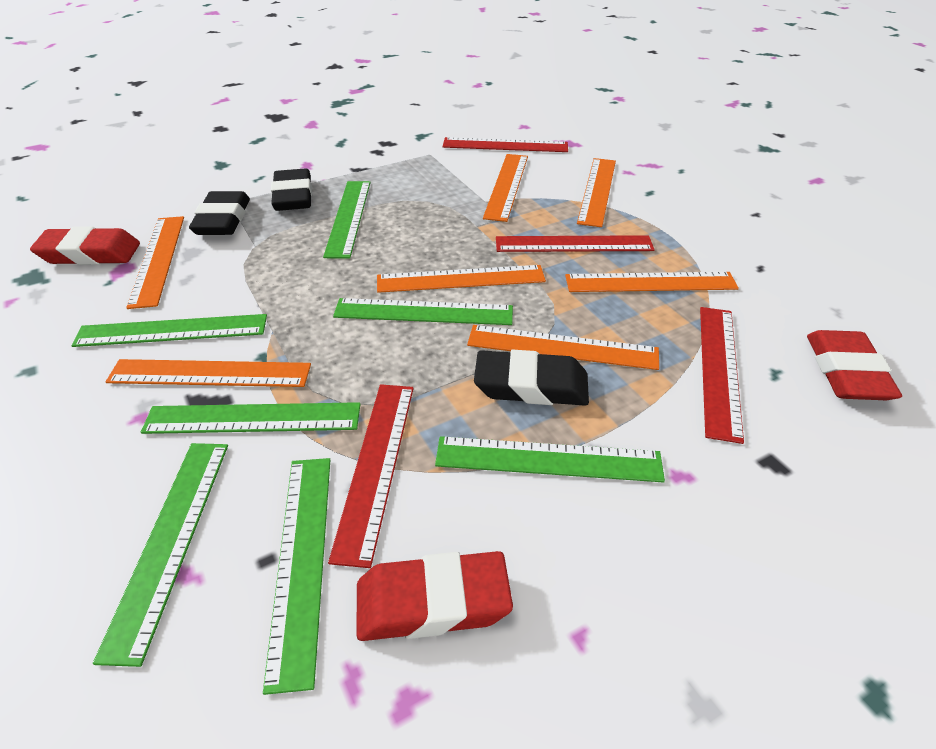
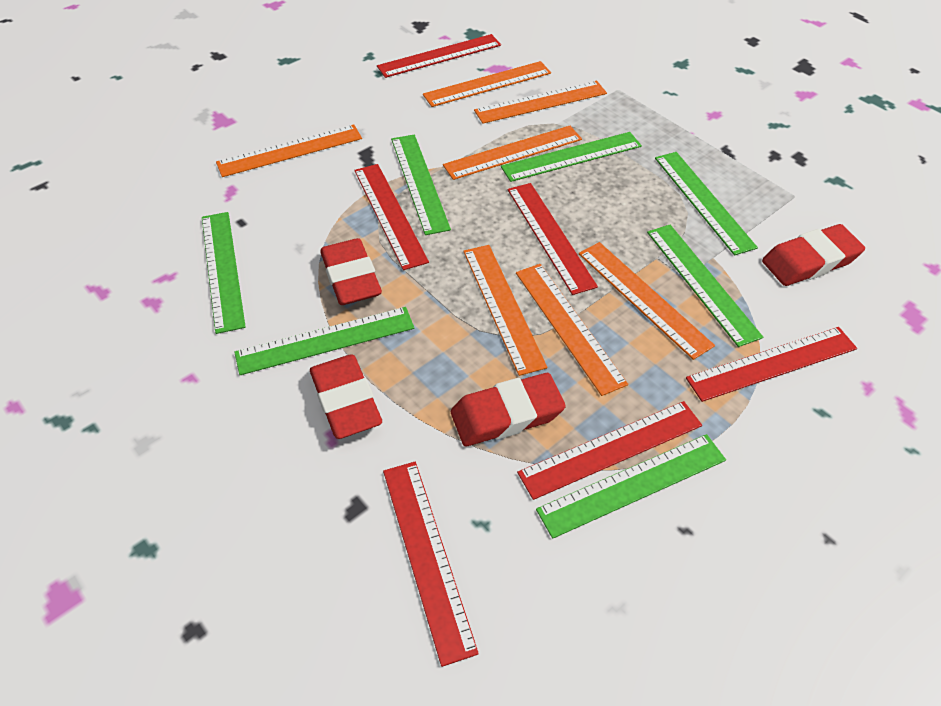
black eraser: 3 -> 0
red eraser: 3 -> 4
red ruler: 4 -> 6

